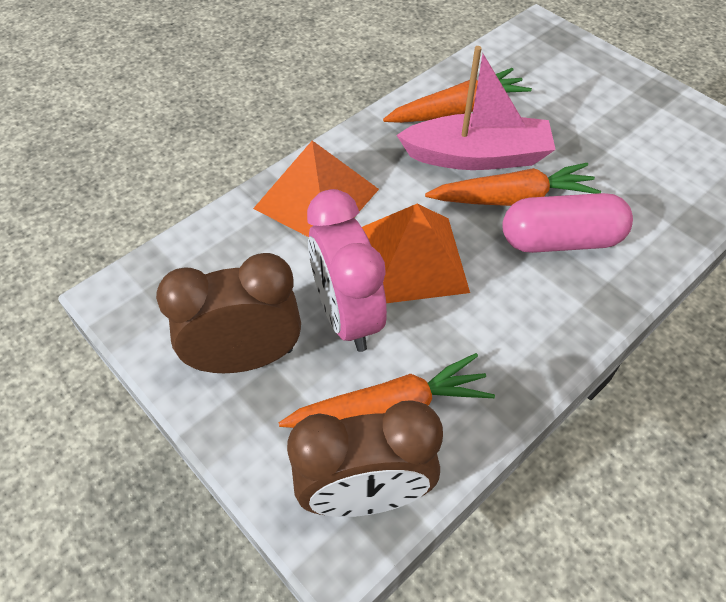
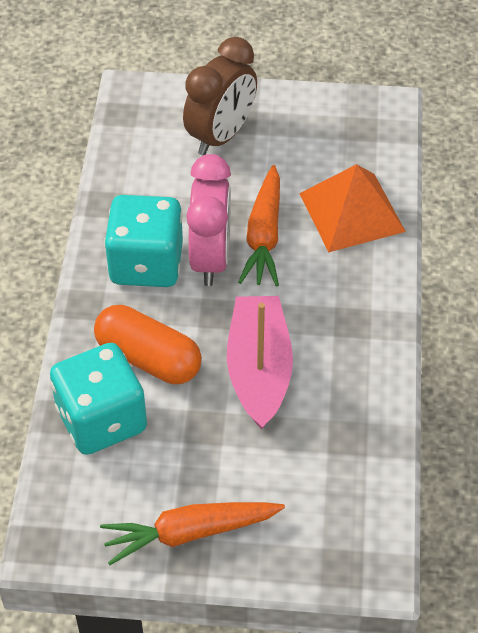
brown clock: 2 -> 1
orange capsule: 0 -> 1
orange carrot: 3 -> 2
orange pyramid: 2 -> 1
pink capsule: 1 -> 0
turquoise dice: 0 -> 2

